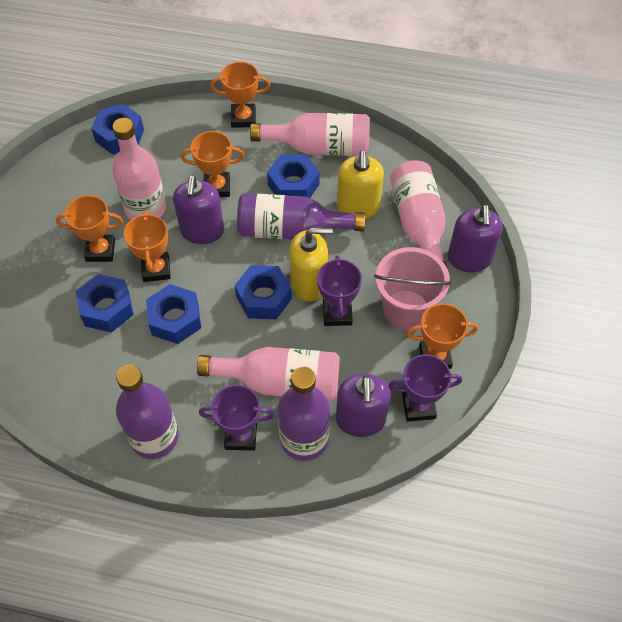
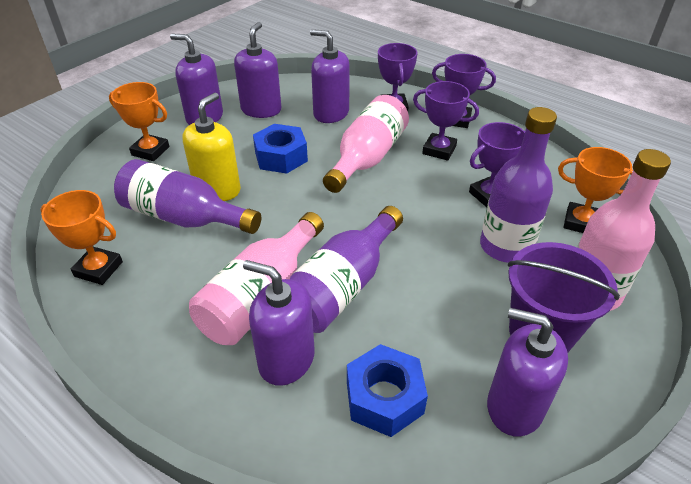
blue nut: 5 -> 2
orange trophy: 5 -> 3
pink bottle: 4 -> 3
pink bucket: 1 -> 0
purple bucket: 0 -> 1
purple soap dispenser: 3 -> 5
purple trophy: 3 -> 4
yellow soap dispenser: 2 -> 1

